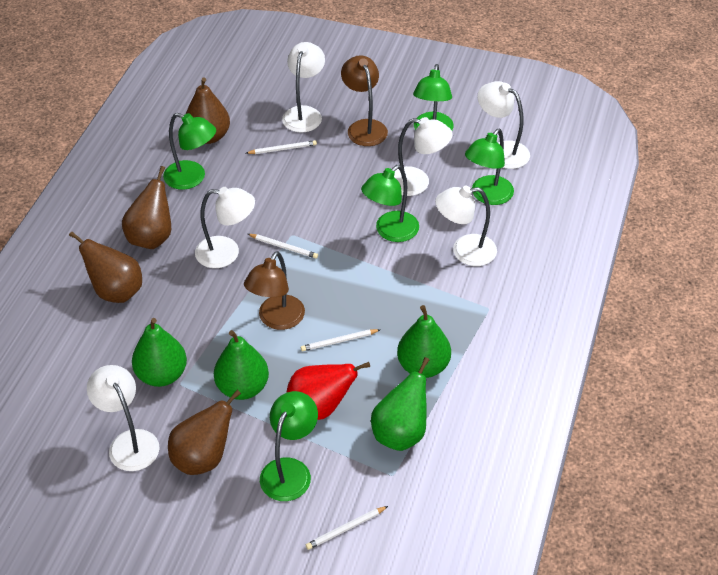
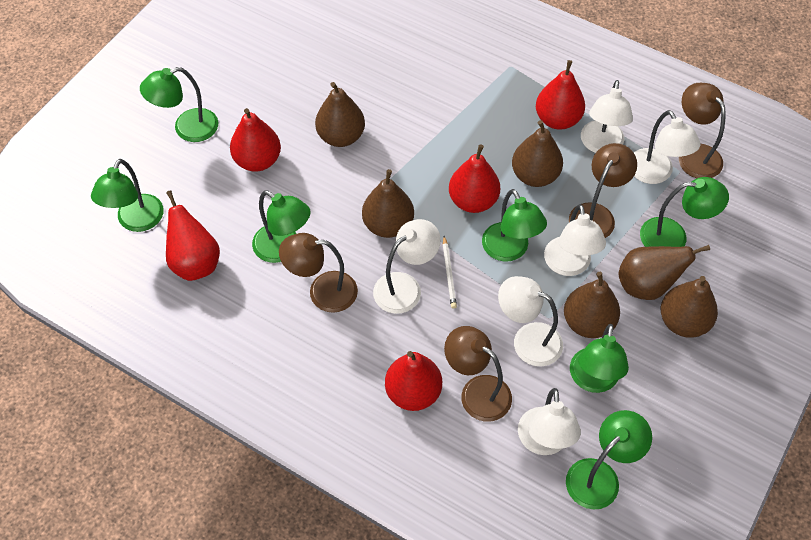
brown lamp: 2 -> 4
brown pear: 4 -> 6
green lamp: 5 -> 7
green pear: 4 -> 0
red pear: 1 -> 5
white pencil: 4 -> 1

